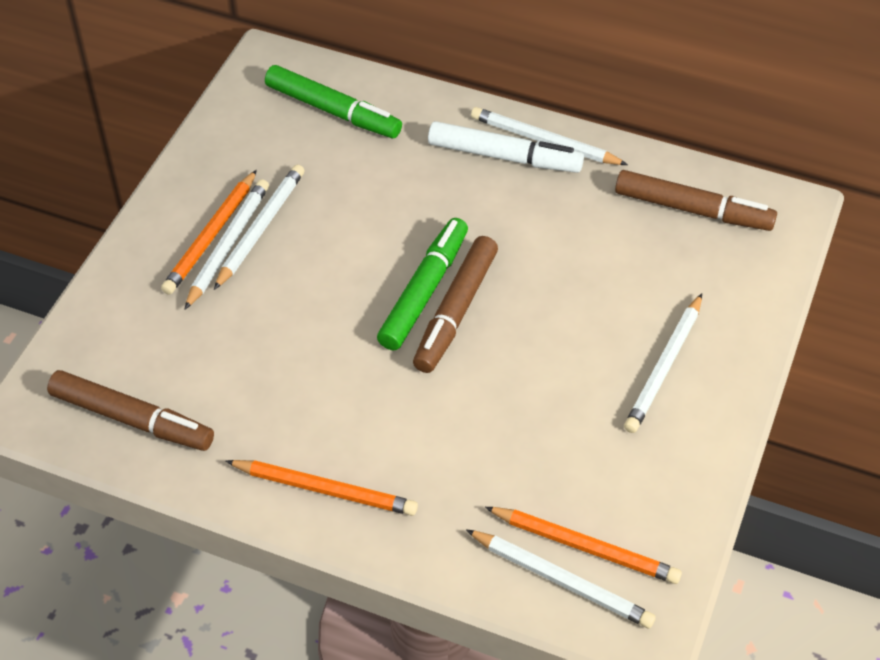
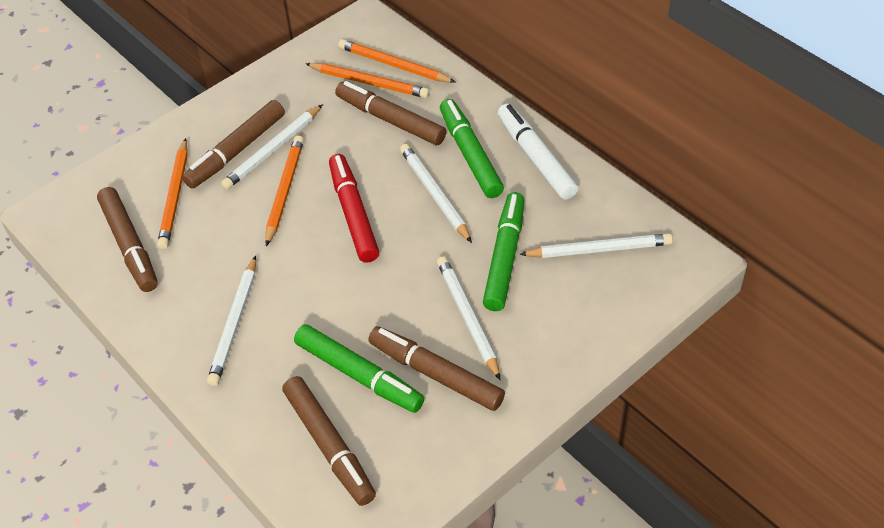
brown marker: 3 -> 5
green marker: 2 -> 3
orange pencil: 3 -> 4
red marker: 0 -> 1

